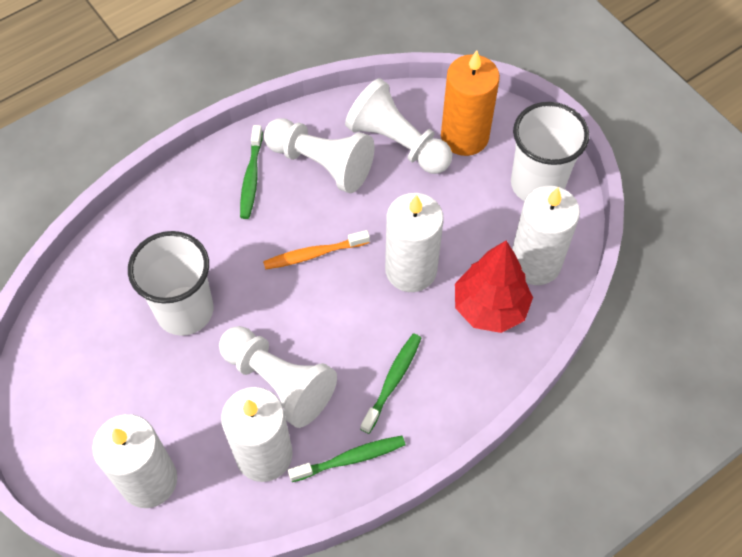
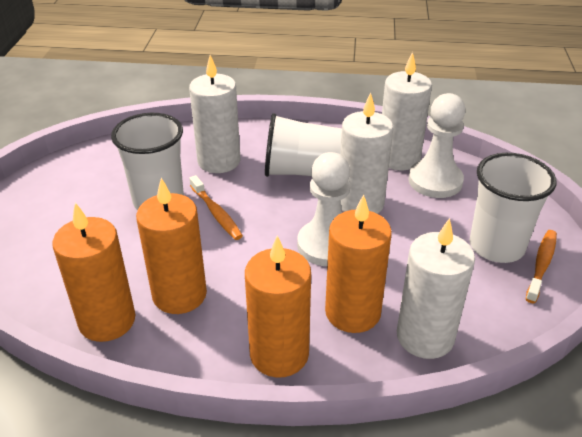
green toothbrush: 3 -> 0
orange candle: 1 -> 4
orange toothbrush: 1 -> 2
red tree: 1 -> 0
white cup: 2 -> 3
white pawn: 3 -> 2

